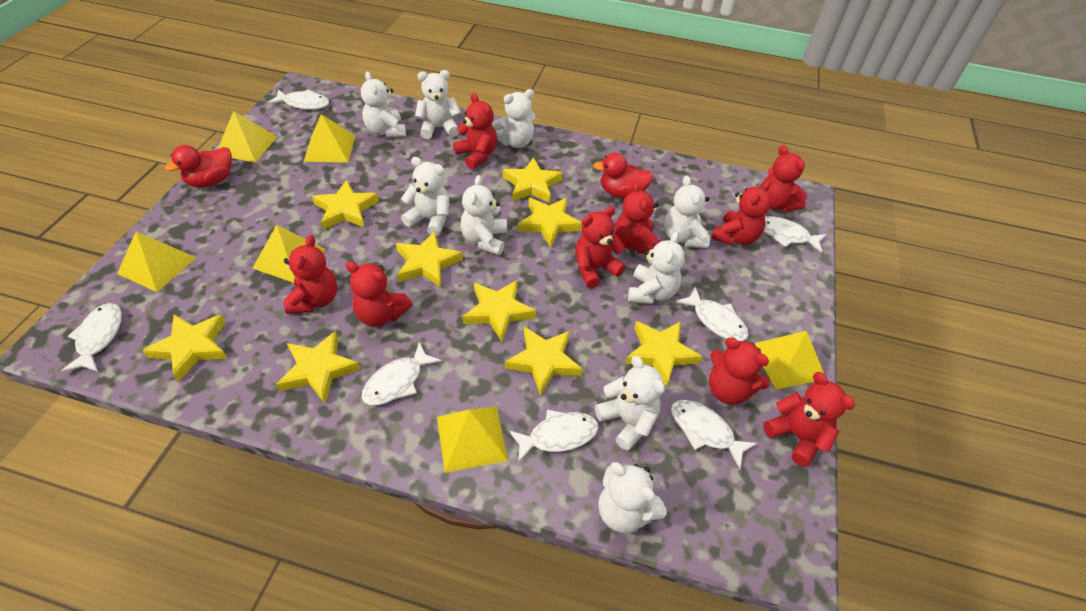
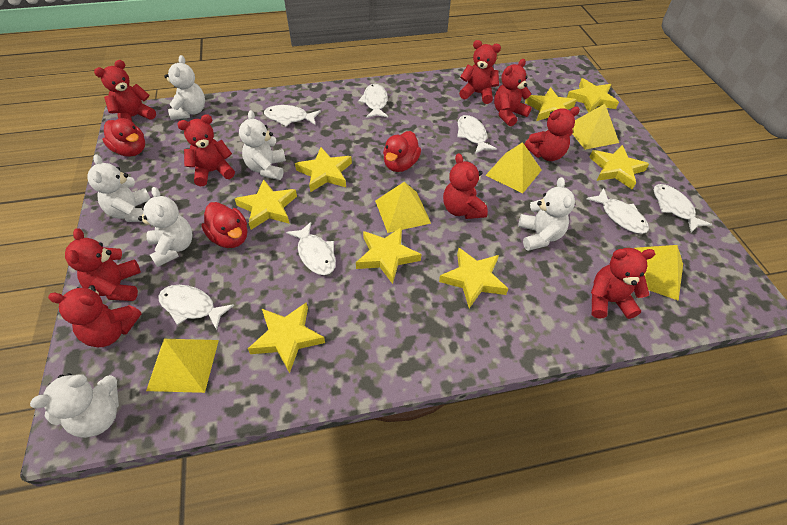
red duck: 2 -> 3
white teddy bear: 9 -> 6
yellow pyramid: 6 -> 5
yellow star: 9 -> 8

